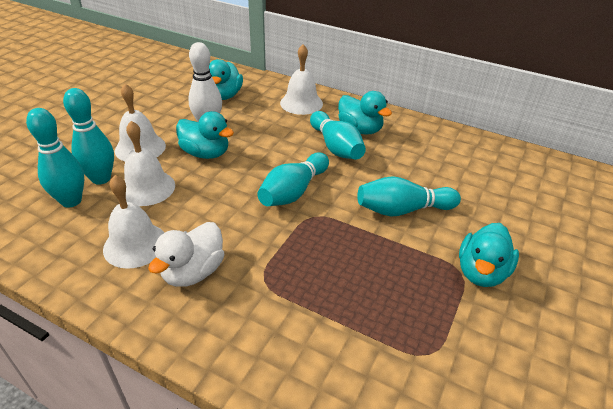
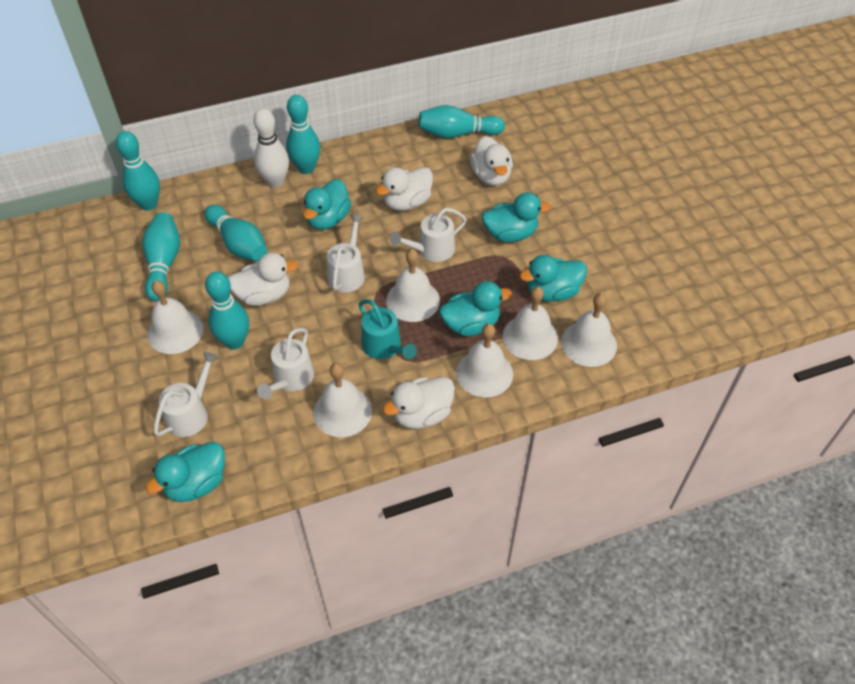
turquoise bowling pin: 5 -> 6
turquoise duck: 4 -> 5
turquoise watering can: 0 -> 1
white bell: 4 -> 6
white duck: 1 -> 4
white watering can: 0 -> 4

